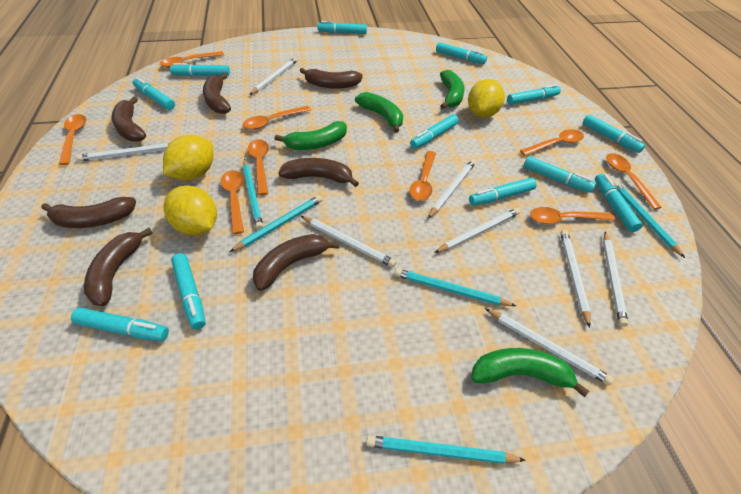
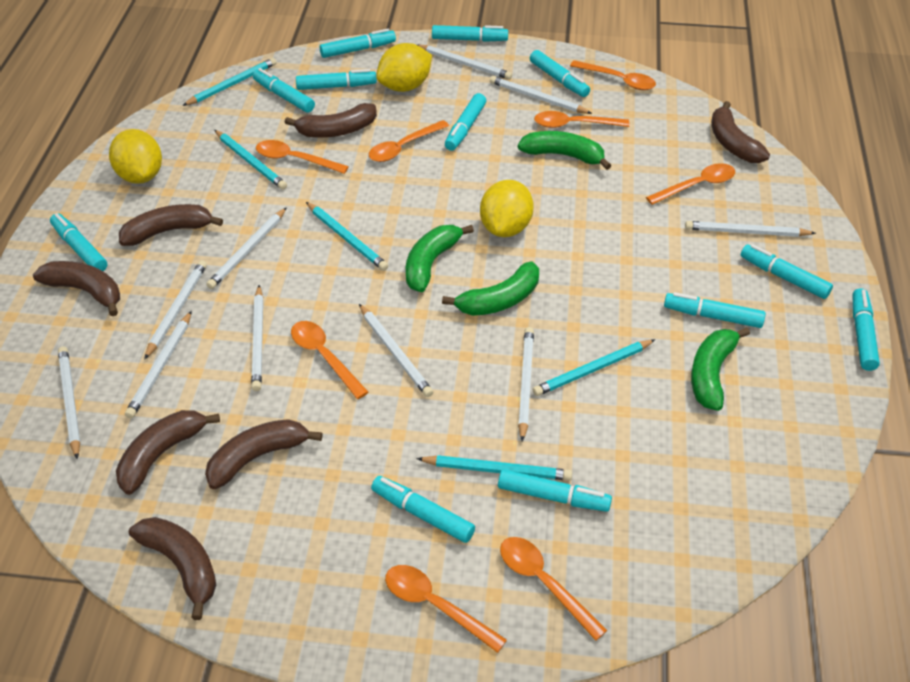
orange spoon: 9 -> 8
white pencil: 8 -> 10

